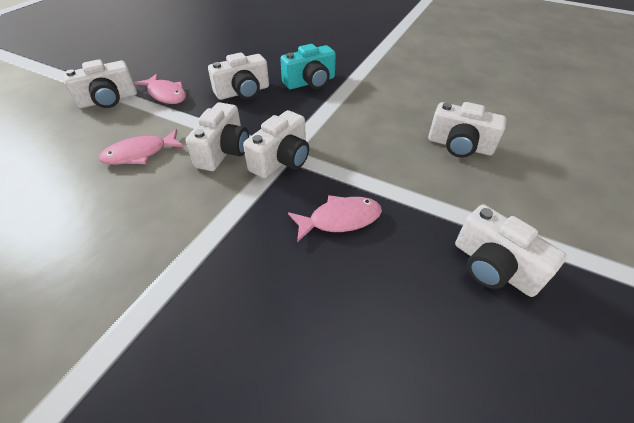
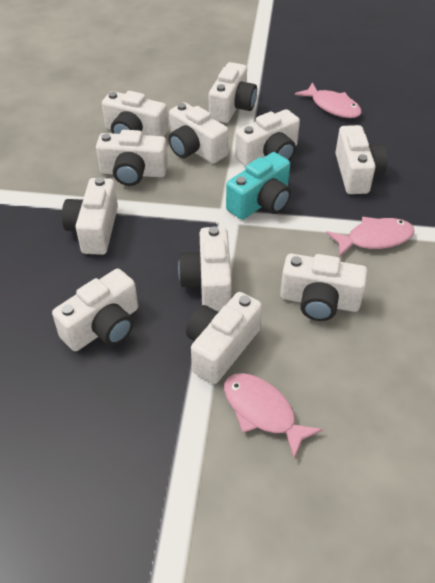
white camera: 6 -> 11

